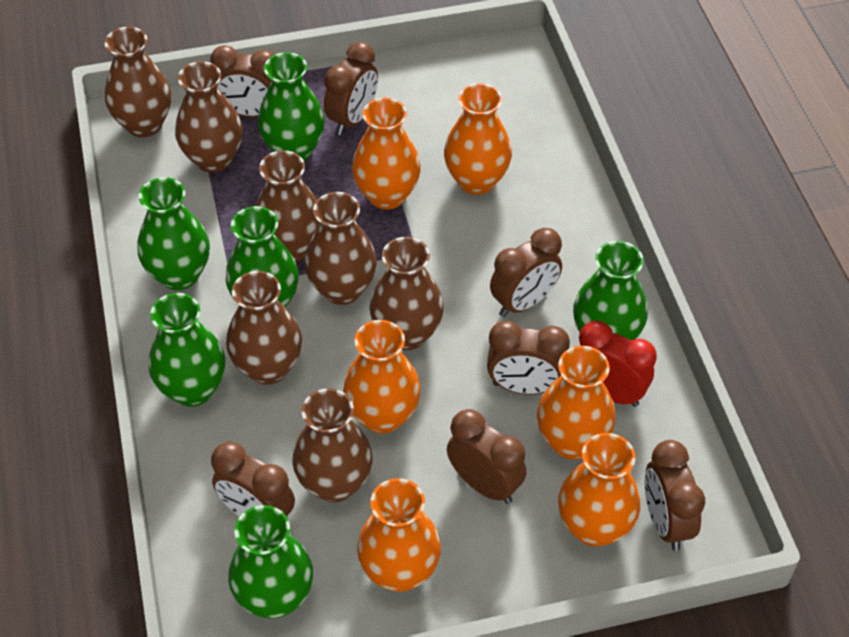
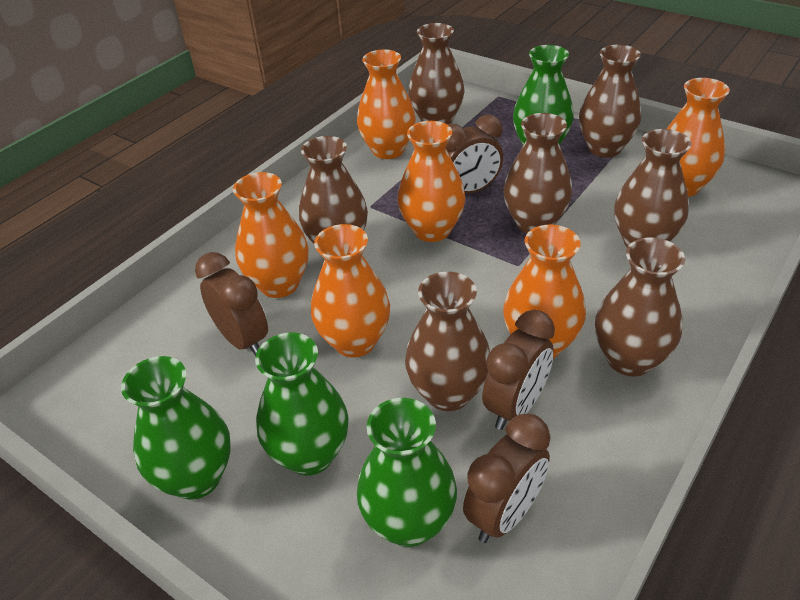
brown clock: 7 -> 4
green vase: 6 -> 4
red clock: 1 -> 0

